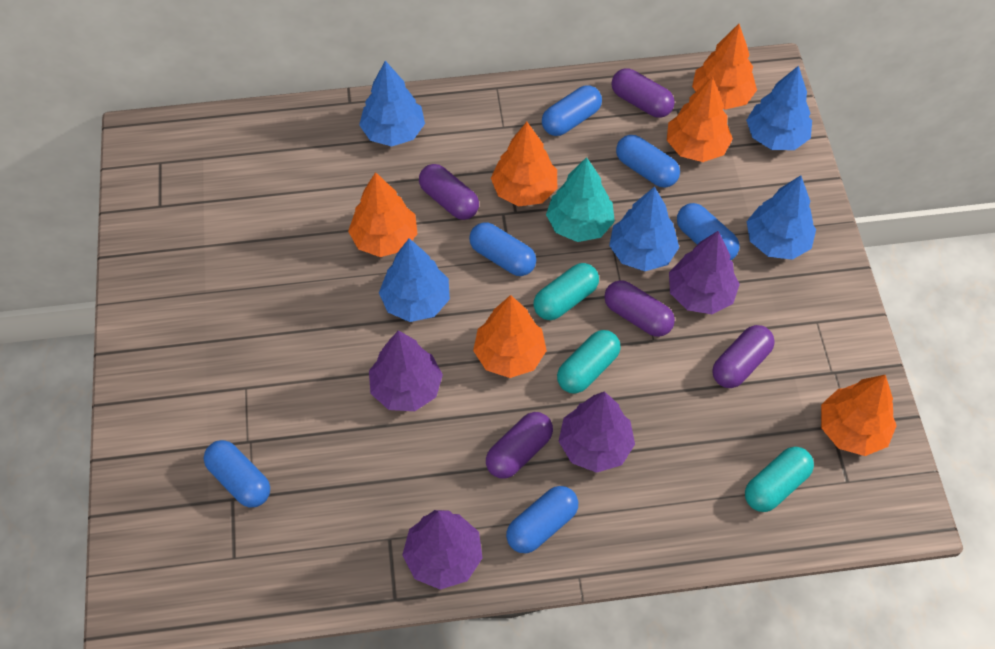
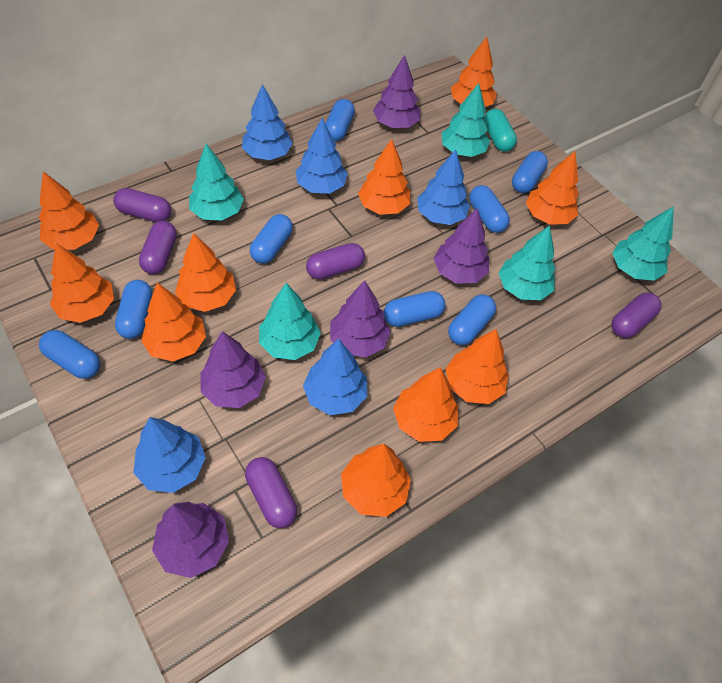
blue capsule: 6 -> 8
orange tree: 6 -> 10
purple tree: 4 -> 5
turquoise capsule: 3 -> 1
turquoise tree: 1 -> 5

